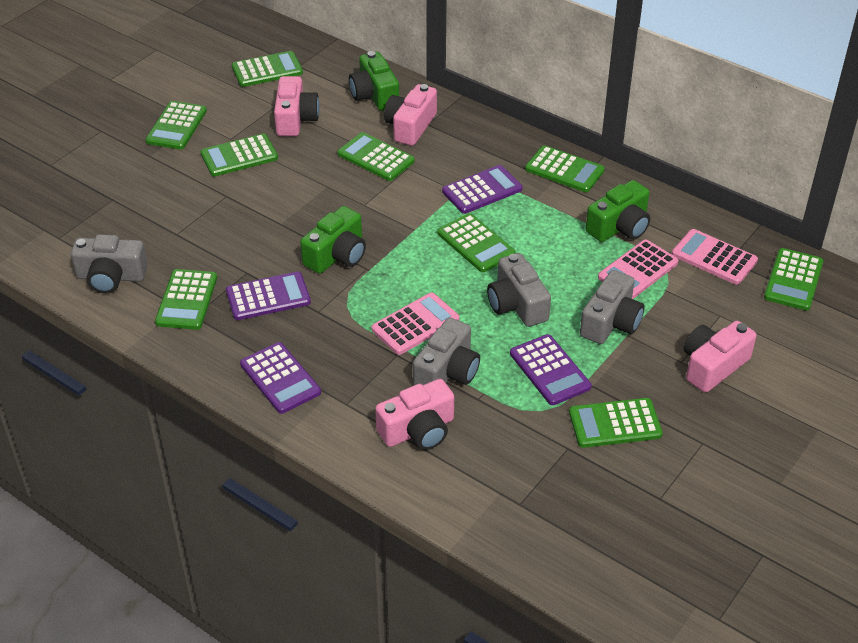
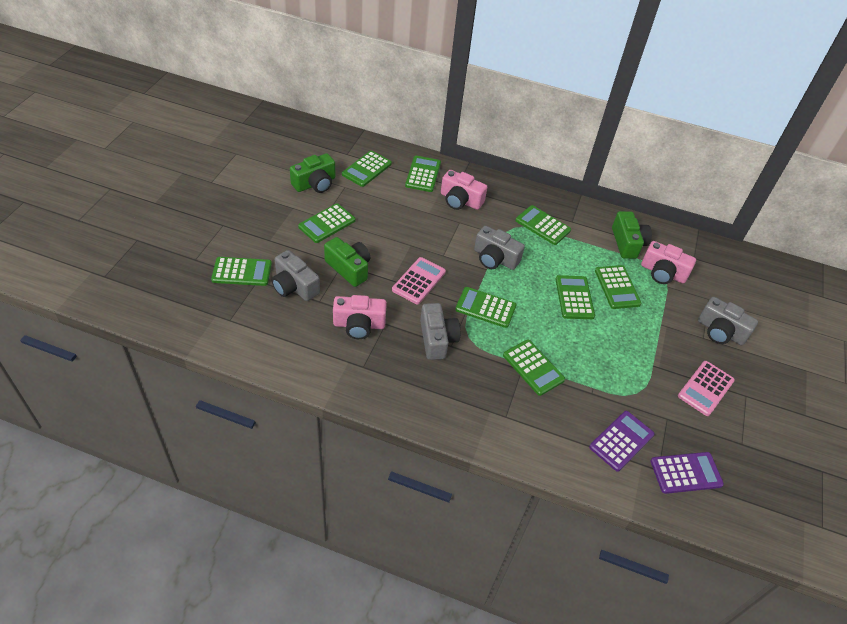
pink calculator: 3 -> 2
pink camera: 4 -> 3
purple calculator: 4 -> 2

